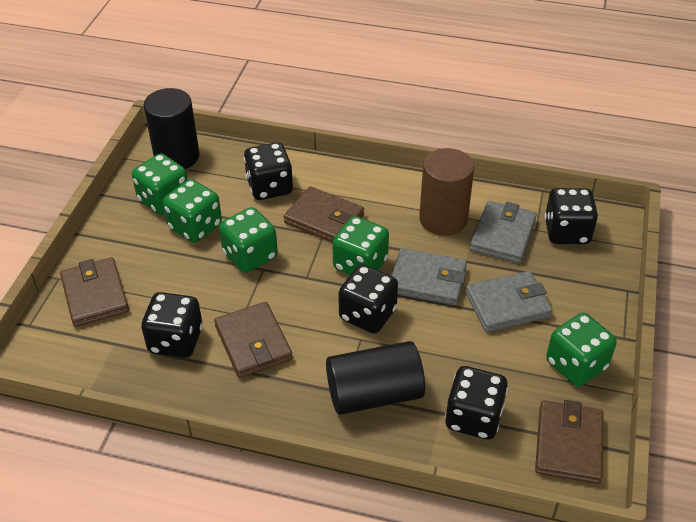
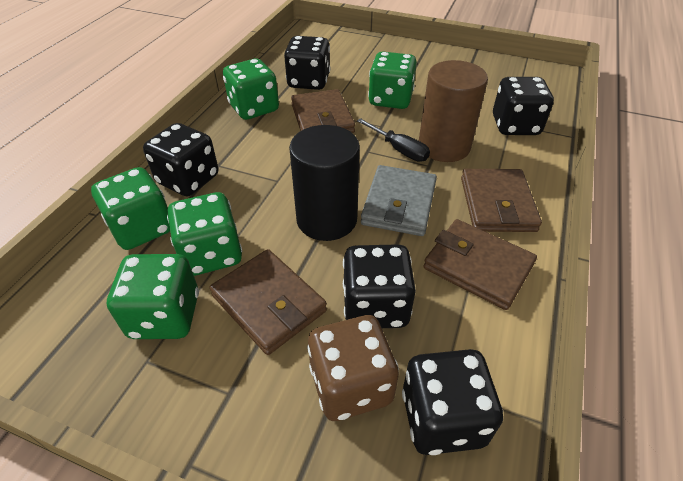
black cylinder: 2 -> 1
black screwdriver: 0 -> 1
brown dice: 0 -> 1
grey wallet: 3 -> 1

